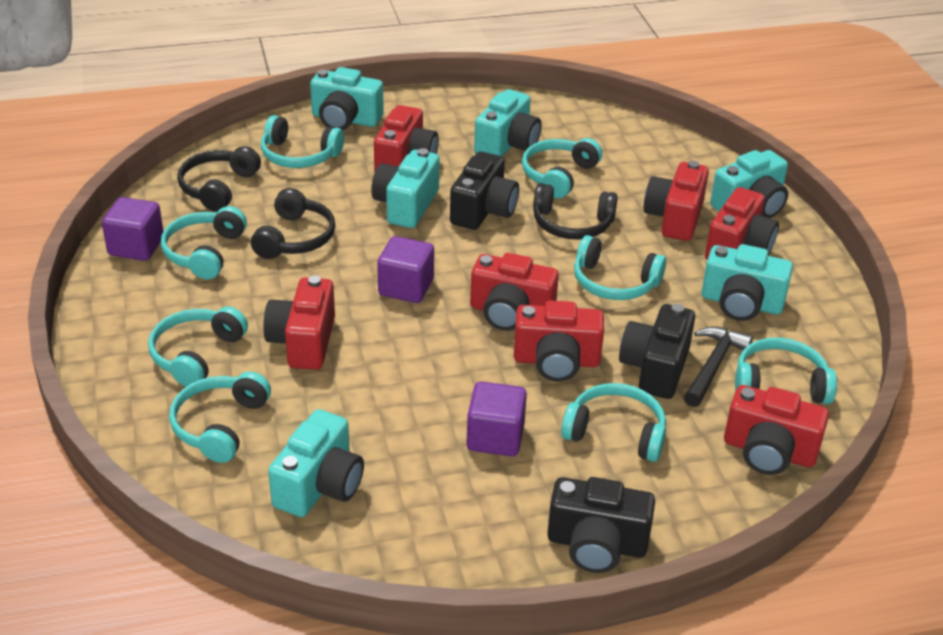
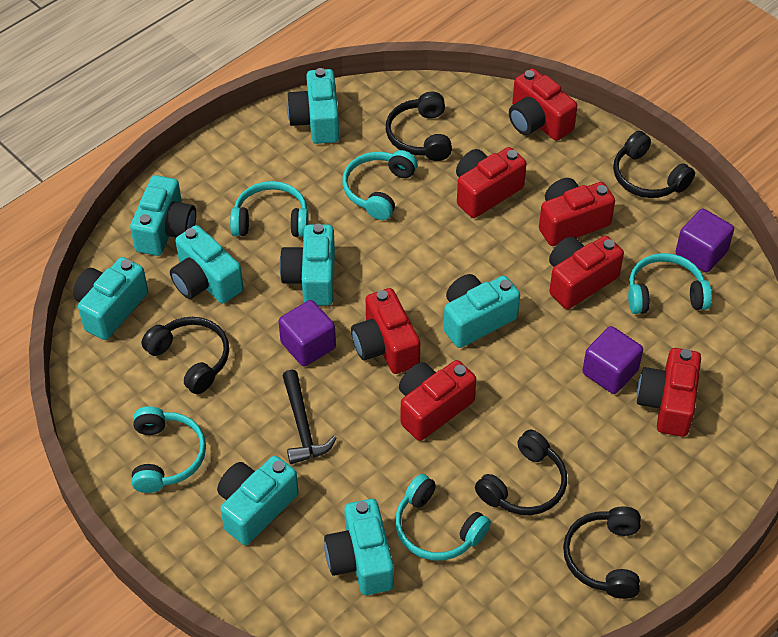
black camera: 3 -> 0
black headphones: 3 -> 5
turquoise camera: 6 -> 8
turquoise headphones: 8 -> 5

